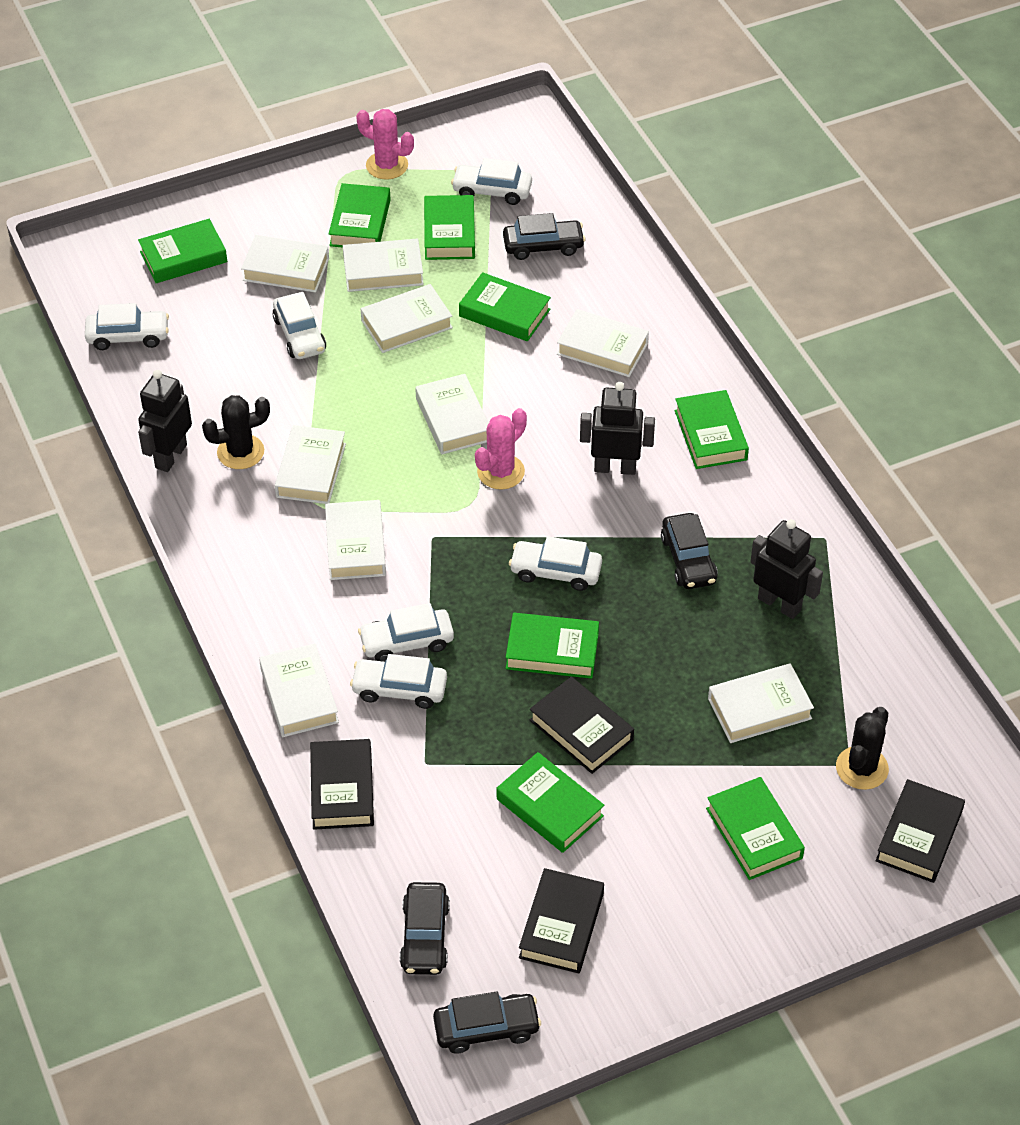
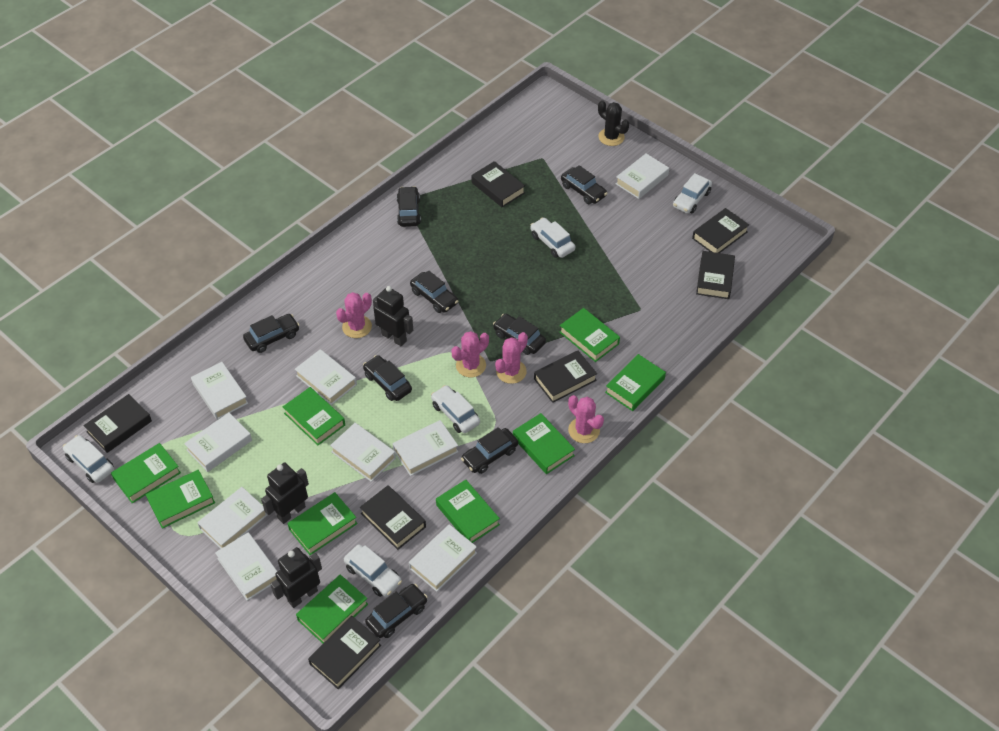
black book: 4 -> 7
black cactus: 2 -> 1
black car: 4 -> 8
green book: 8 -> 9
pink cactus: 2 -> 4
white car: 6 -> 5

